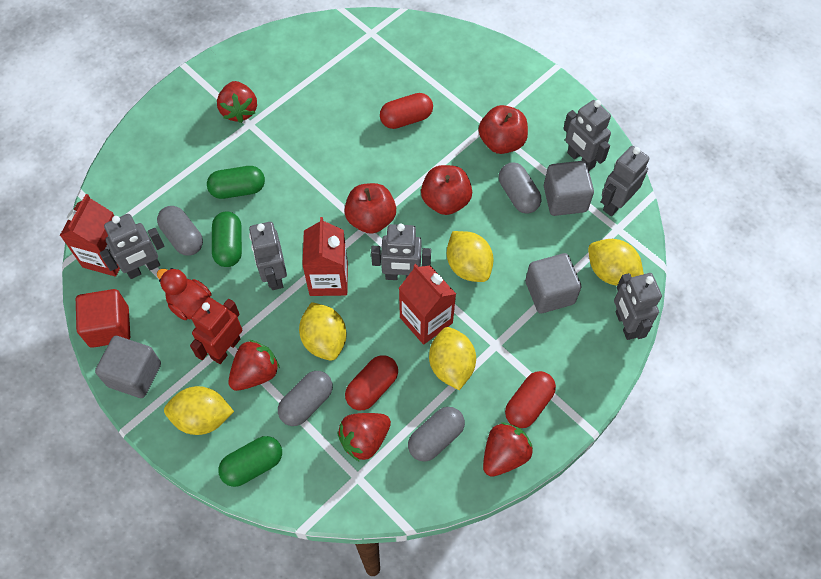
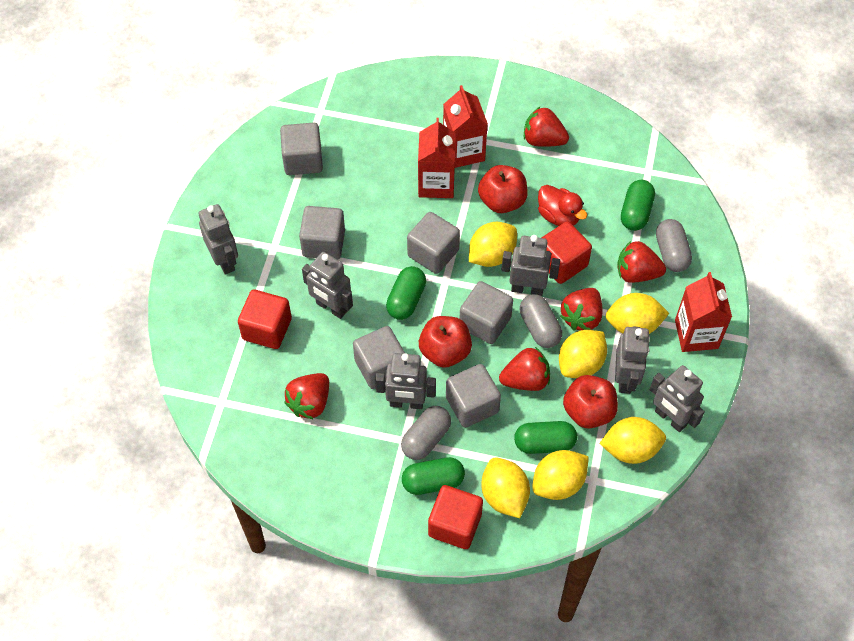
green capsule: 3 -> 4
grey capsule: 4 -> 3
grey cube: 3 -> 6
red capsule: 3 -> 0
red cube: 1 -> 3
red robot: 1 -> 0
red strawberry: 4 -> 5
yellow lemon: 5 -> 6

